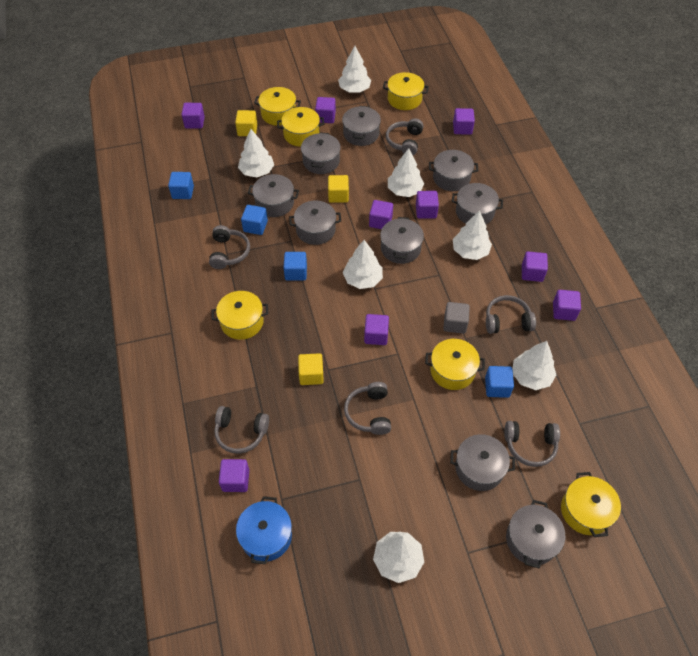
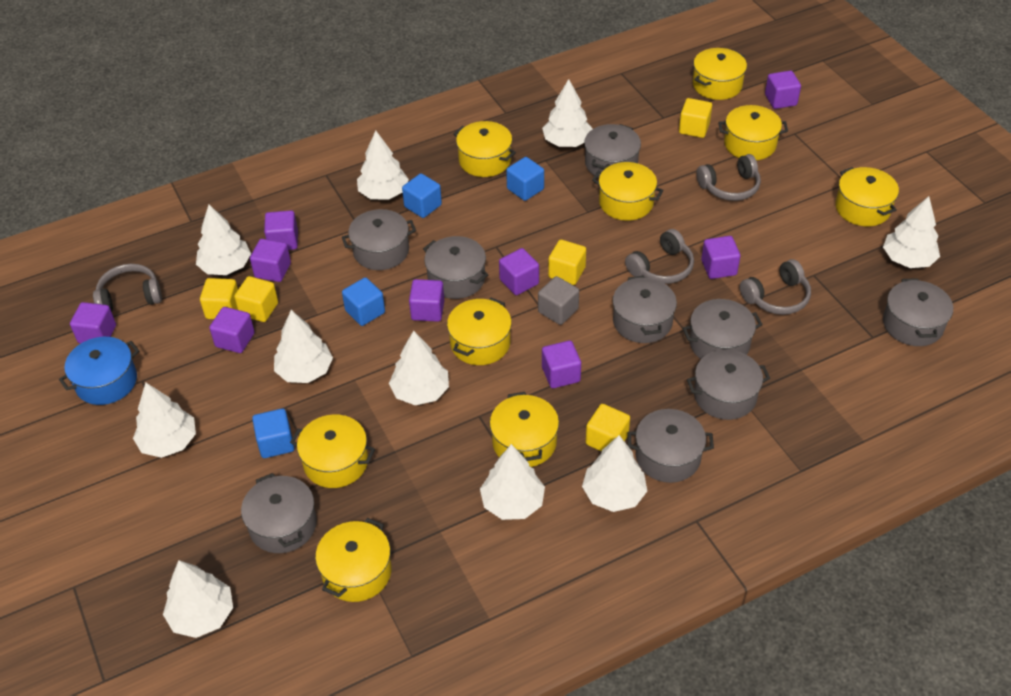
grey headphones: 6 -> 4
white tree: 7 -> 10
yellow cube: 3 -> 5
yellow pot: 6 -> 9

